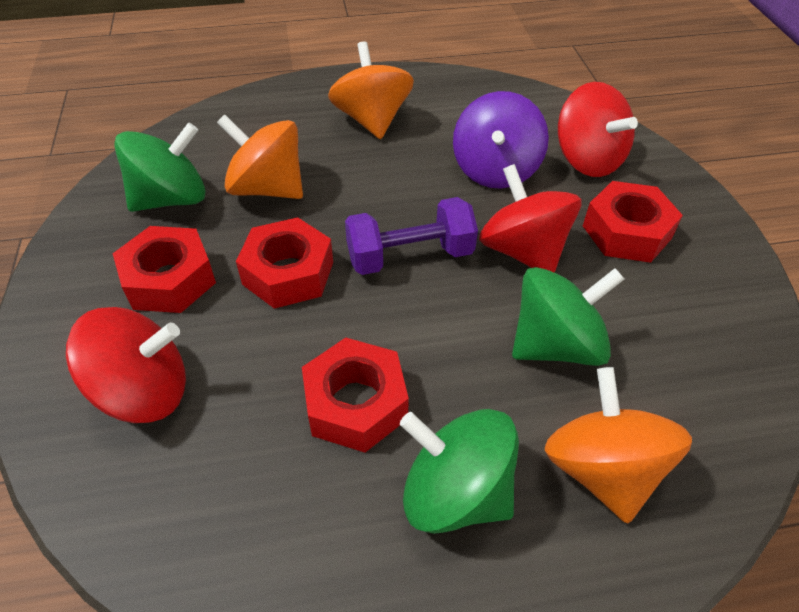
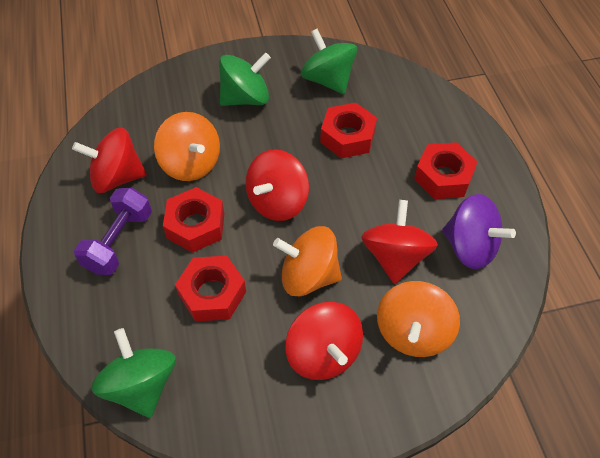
red spinning top: 3 -> 4

